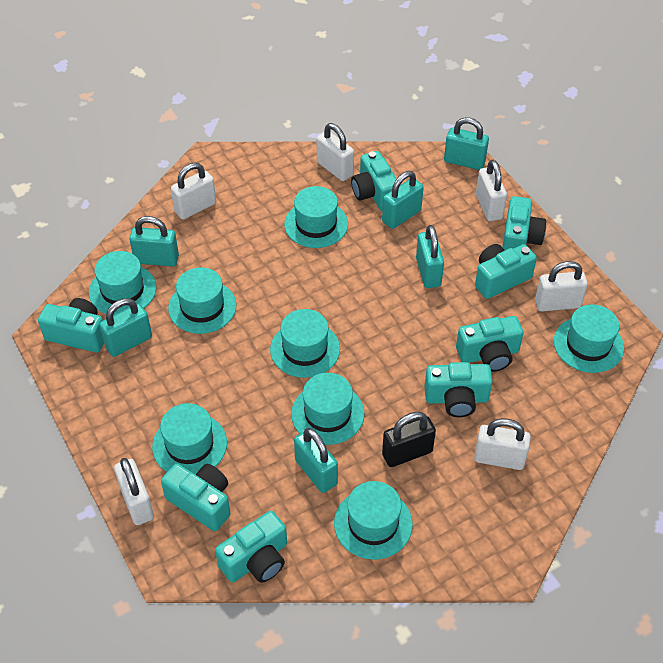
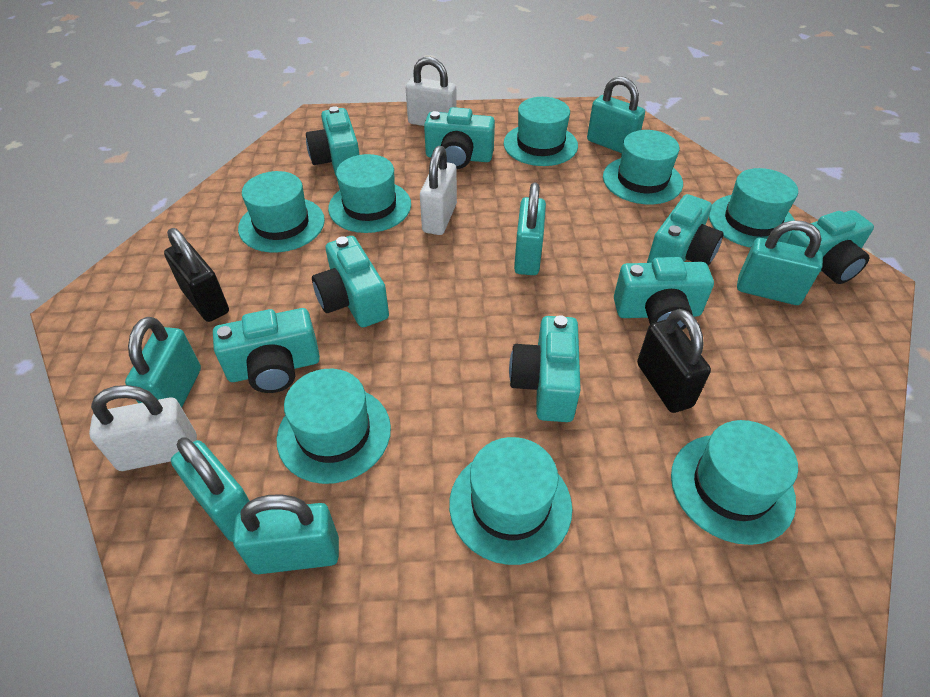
black padlock: 1 -> 2
white padlock: 6 -> 3

